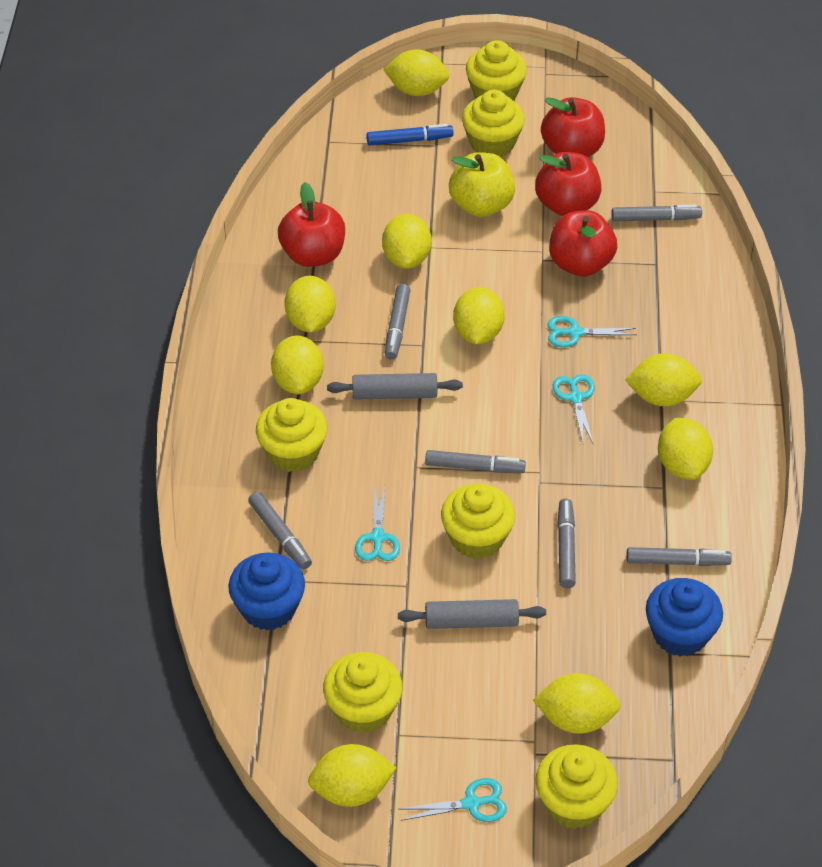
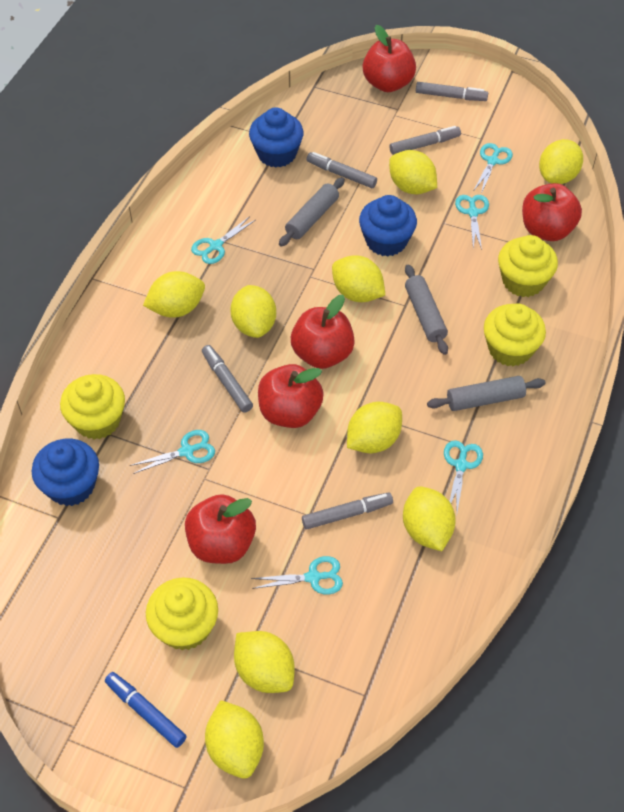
blue cupcake: 2 -> 3
grey marker: 6 -> 5
grey rolling pin: 2 -> 3
red apple: 4 -> 5
turquoise scissors: 4 -> 6
yellow apple: 1 -> 0
yellow cupcake: 6 -> 4

